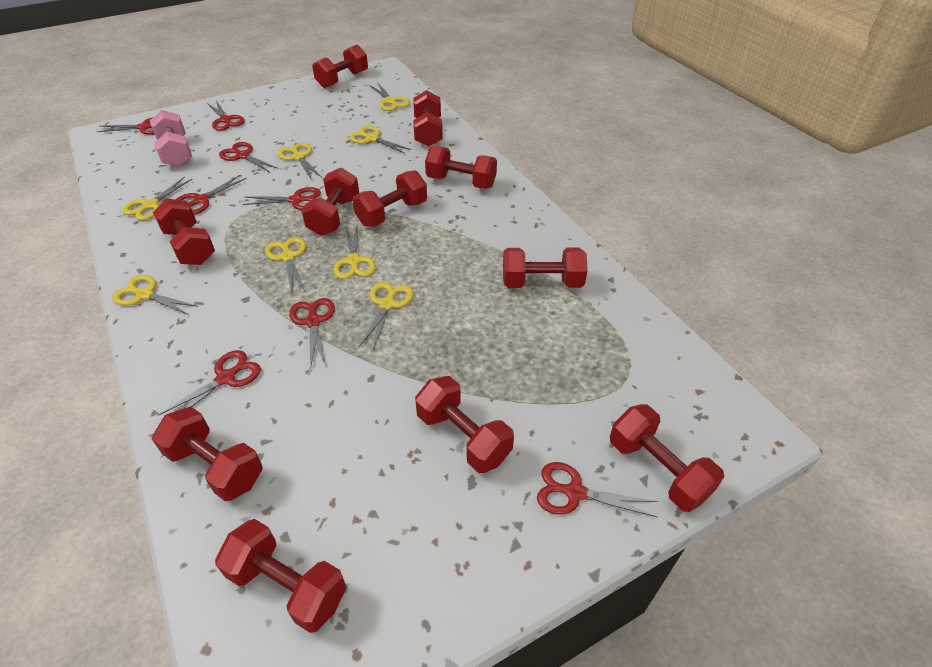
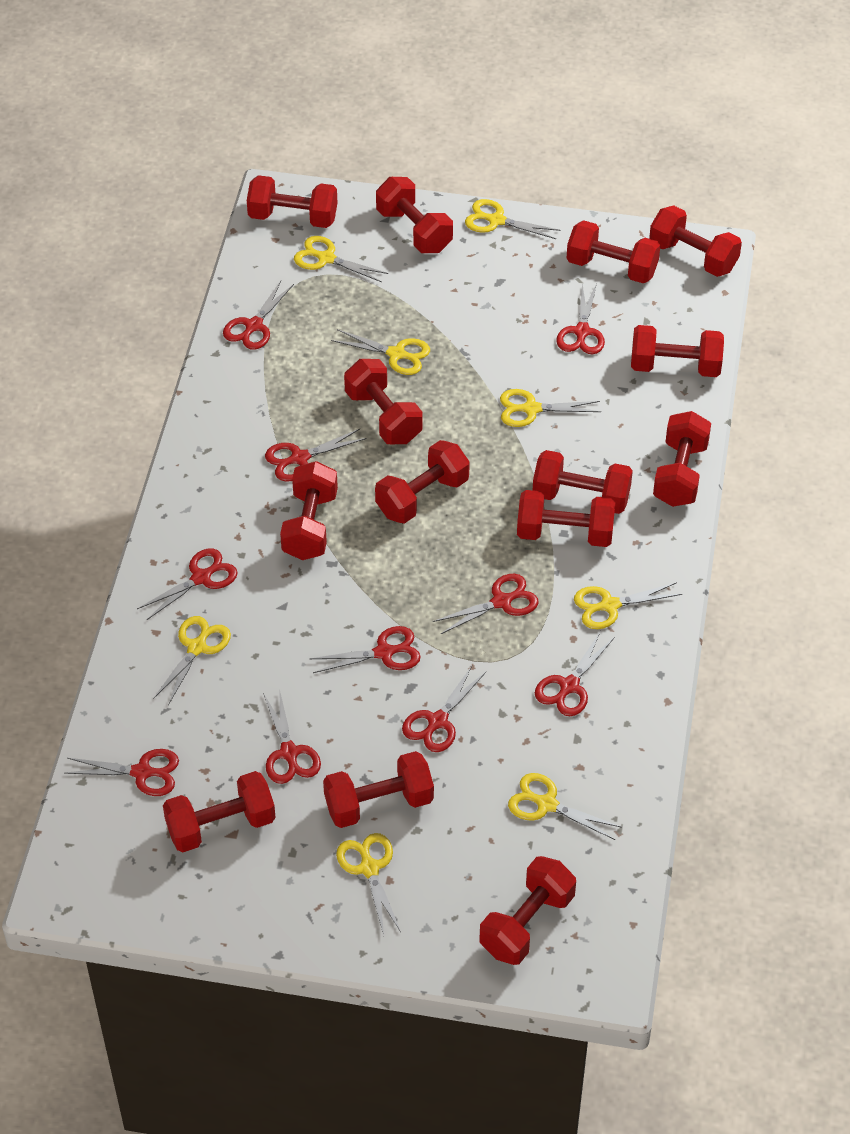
pink dumbbell: 1 -> 0
red dumbbell: 11 -> 14
red scissors: 8 -> 10

